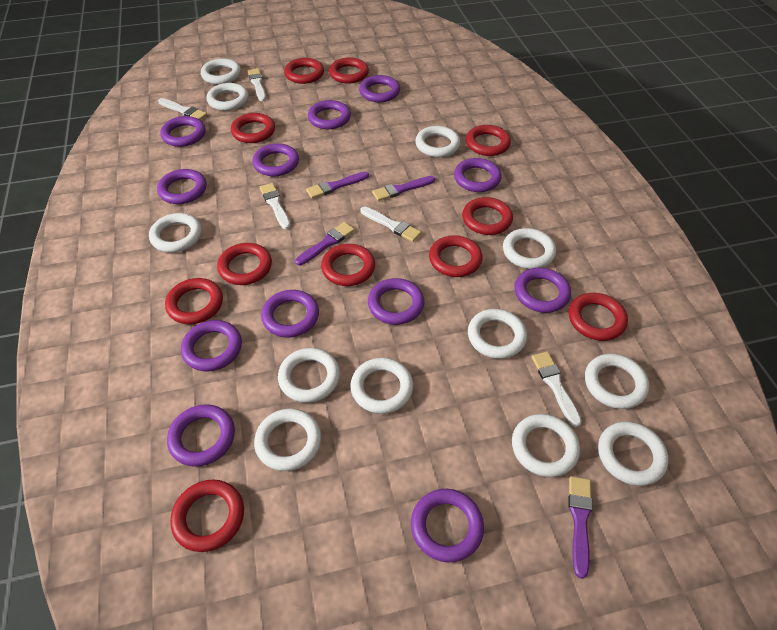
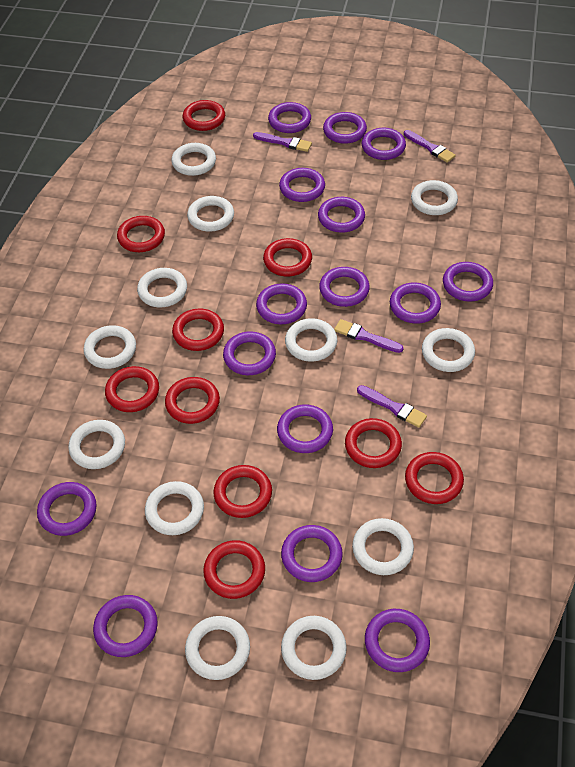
purple ring: 12 -> 15
red ring: 11 -> 10
white brush: 5 -> 0

